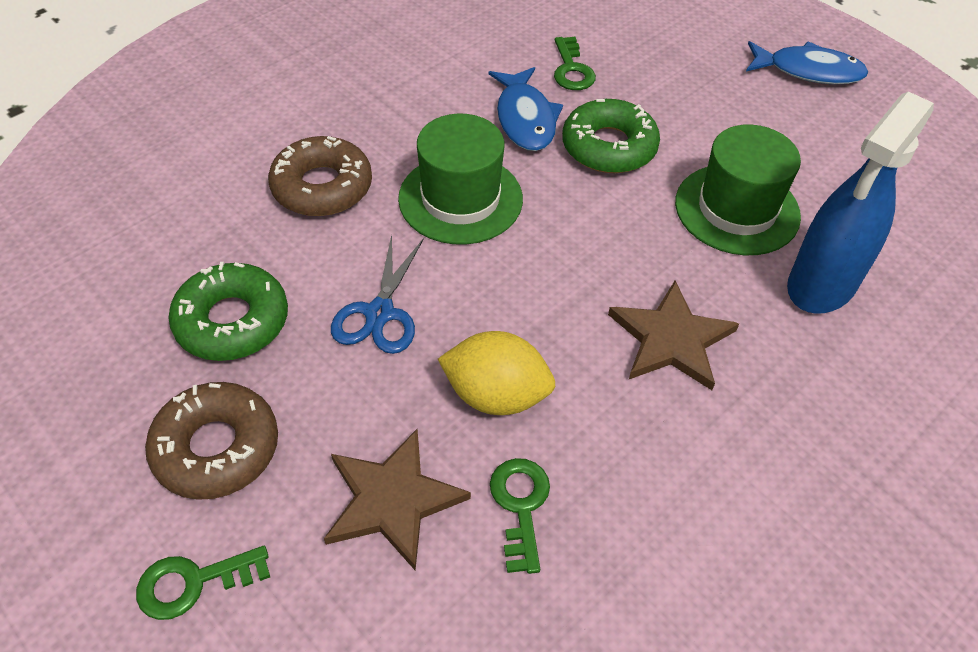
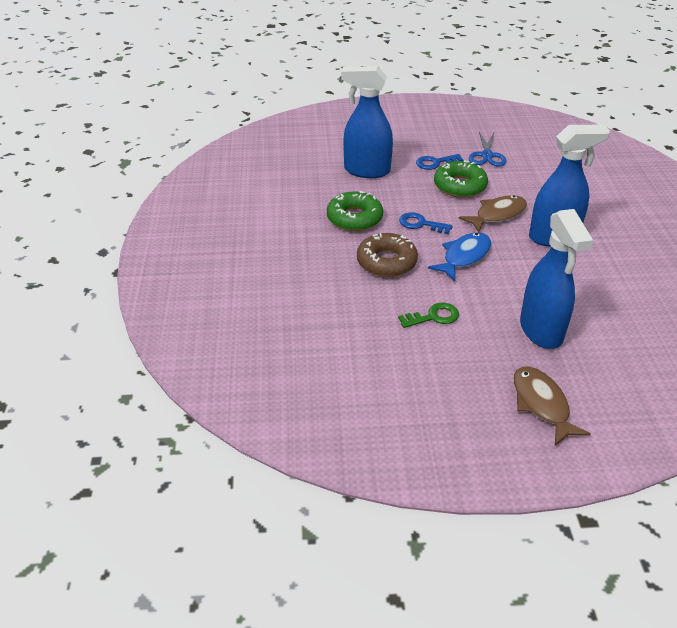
blue fish: 2 -> 1
blue key: 0 -> 2
blue spray bottle: 1 -> 3
brown donut: 2 -> 1
brown fish: 0 -> 2
brown star: 2 -> 0
green hat: 2 -> 0
green key: 3 -> 1
yellow lemon: 1 -> 0

